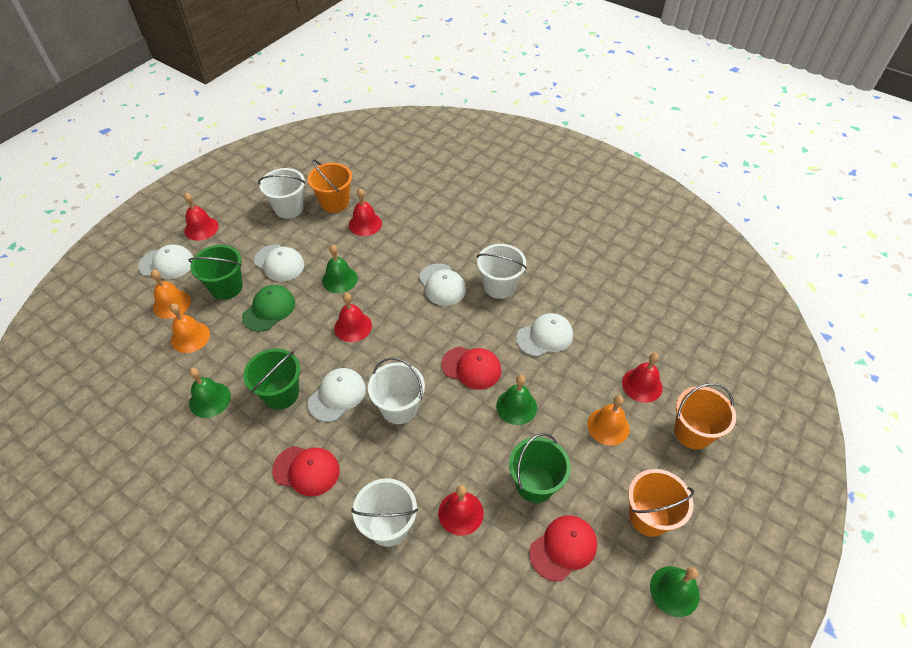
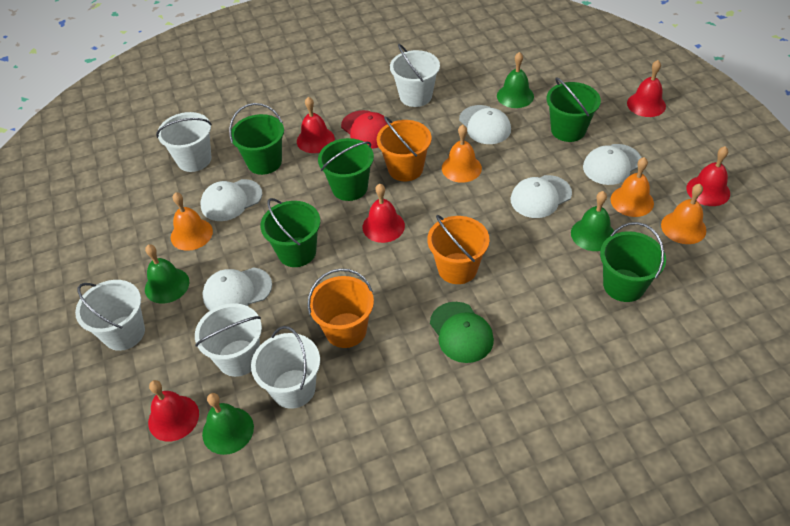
green bucket: 3 -> 5
orange bell: 3 -> 4
red cap: 3 -> 1
white bucket: 4 -> 5

